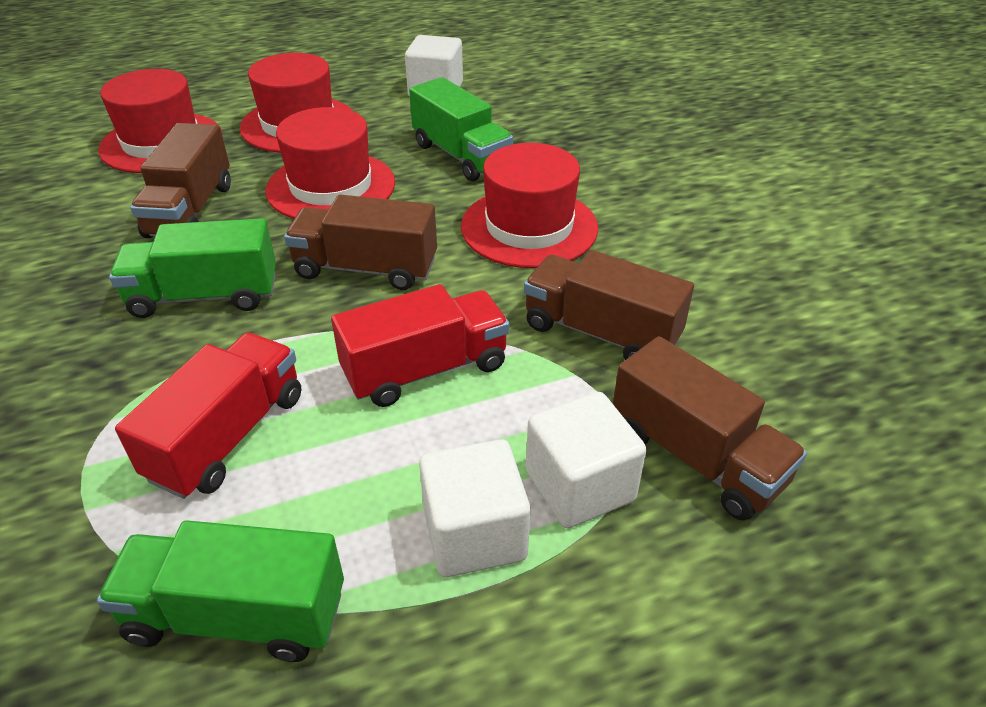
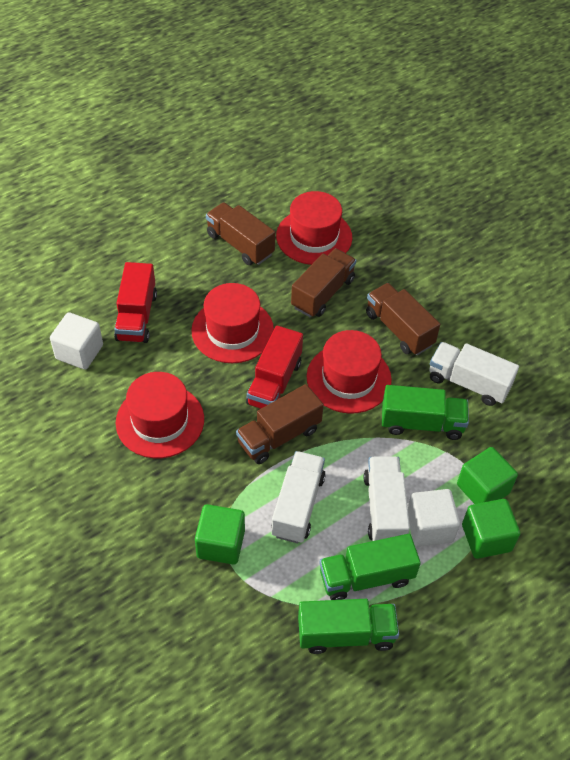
green cube: 0 -> 3
white cube: 3 -> 2
white truck: 0 -> 3

